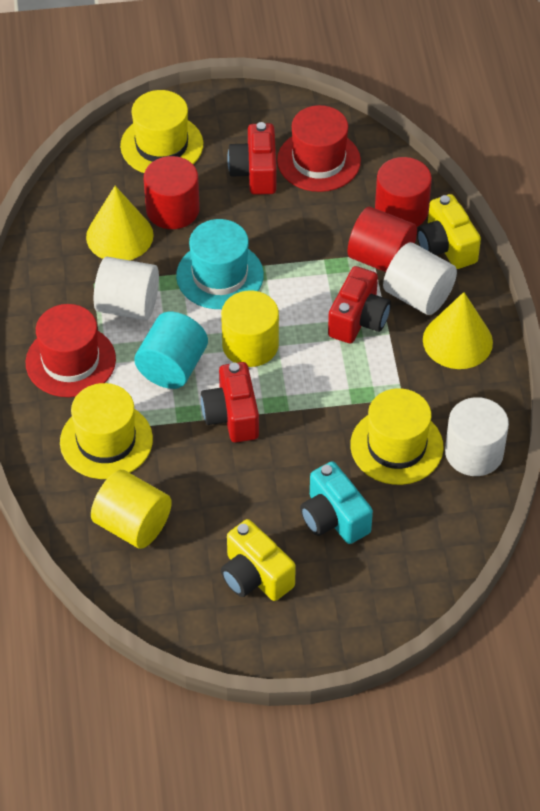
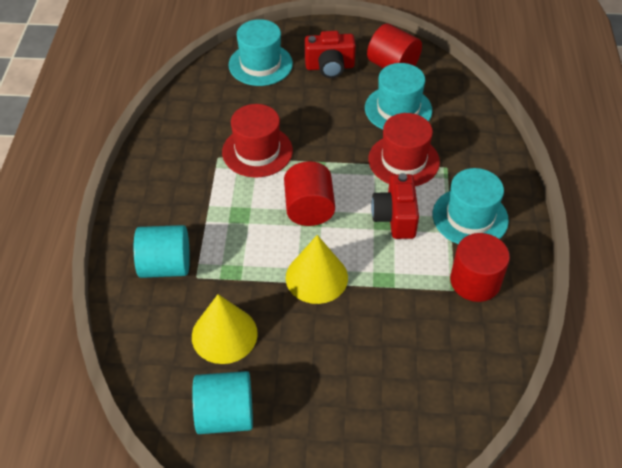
red camera: 3 -> 2
turquoise camera: 1 -> 0
turquoise cylinder: 1 -> 2
turquoise hat: 1 -> 3
white cylinder: 3 -> 0
yellow camera: 2 -> 0
yellow cylinder: 2 -> 0
yellow hat: 3 -> 0

